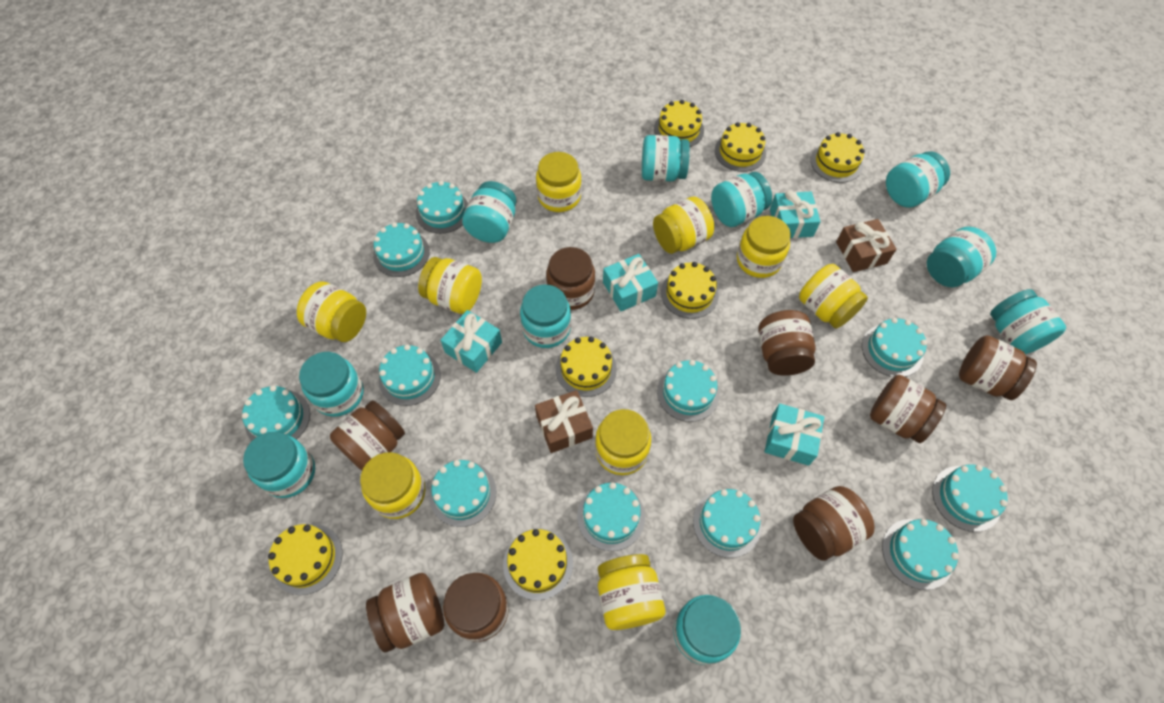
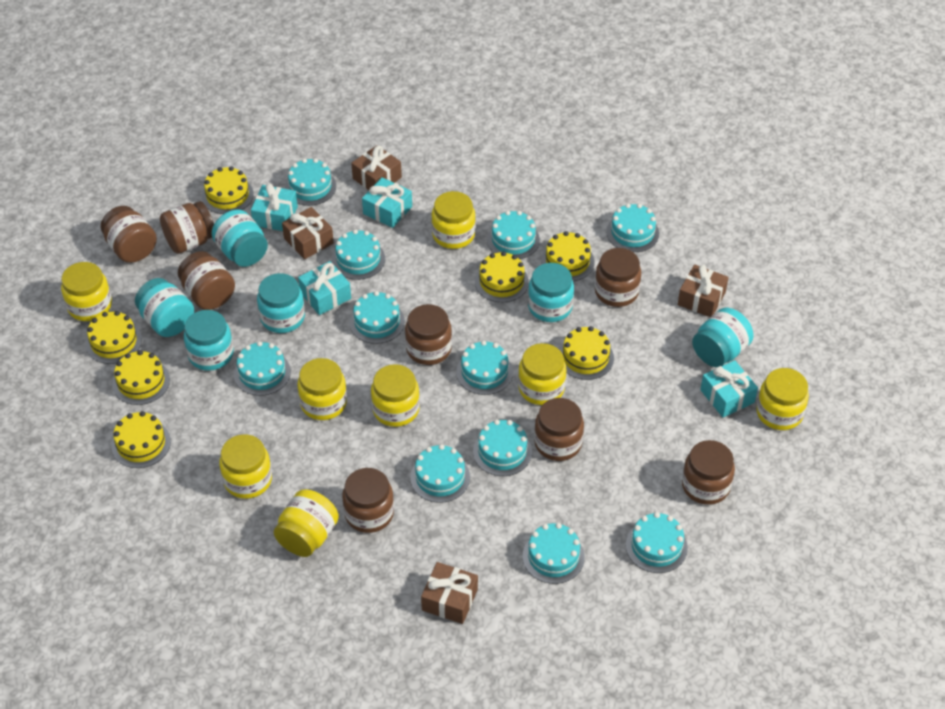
brown gift: 2 -> 4
turquoise jar: 10 -> 6
yellow jar: 9 -> 8

